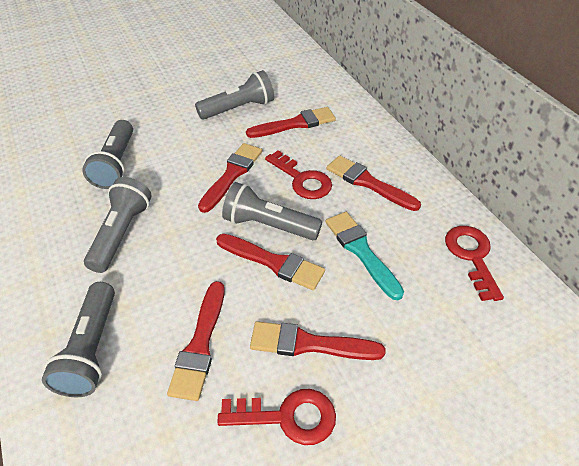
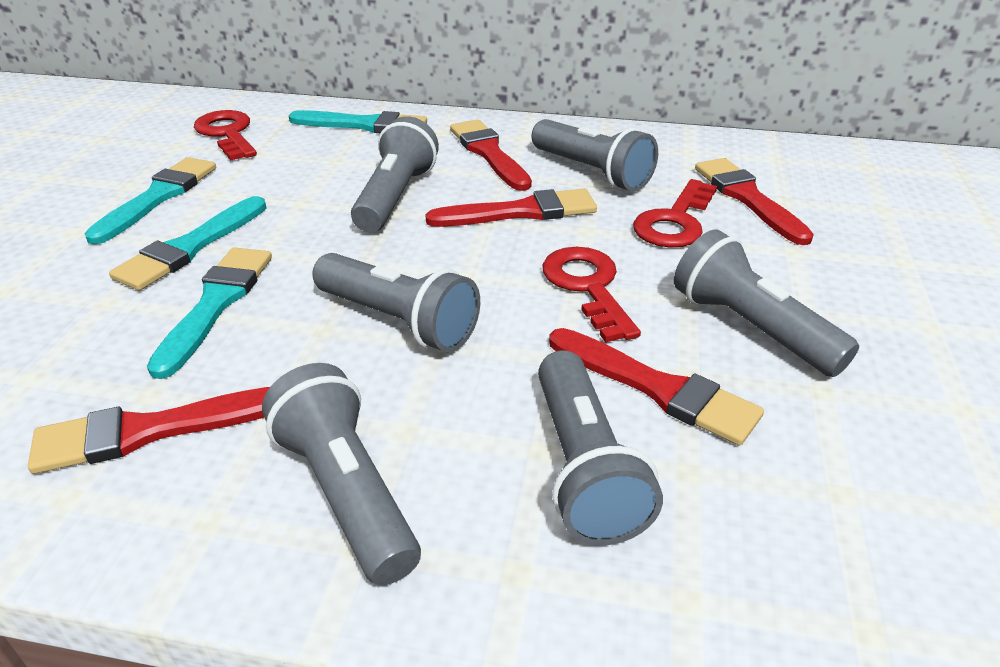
grey flashlight: 5 -> 6
red brush: 6 -> 5
turquoise brush: 1 -> 4

